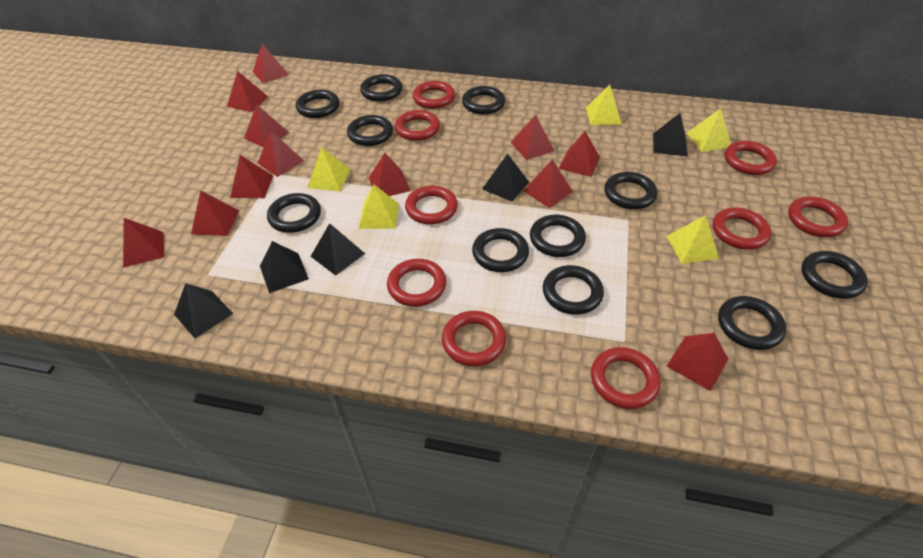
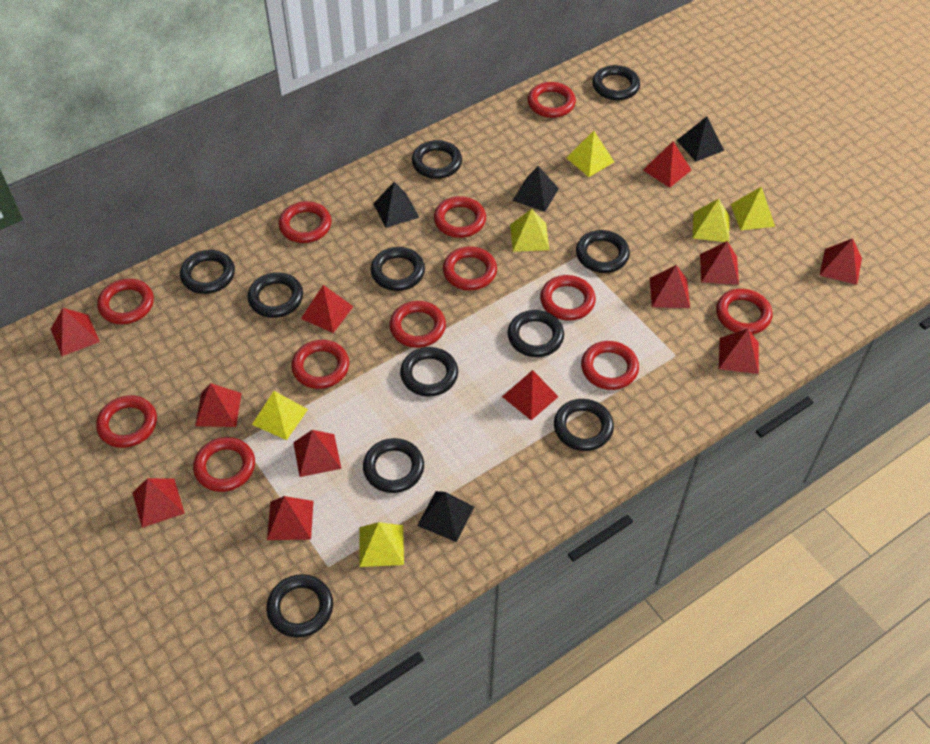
black pyramid: 5 -> 4
red ring: 9 -> 12
yellow pyramid: 5 -> 6

